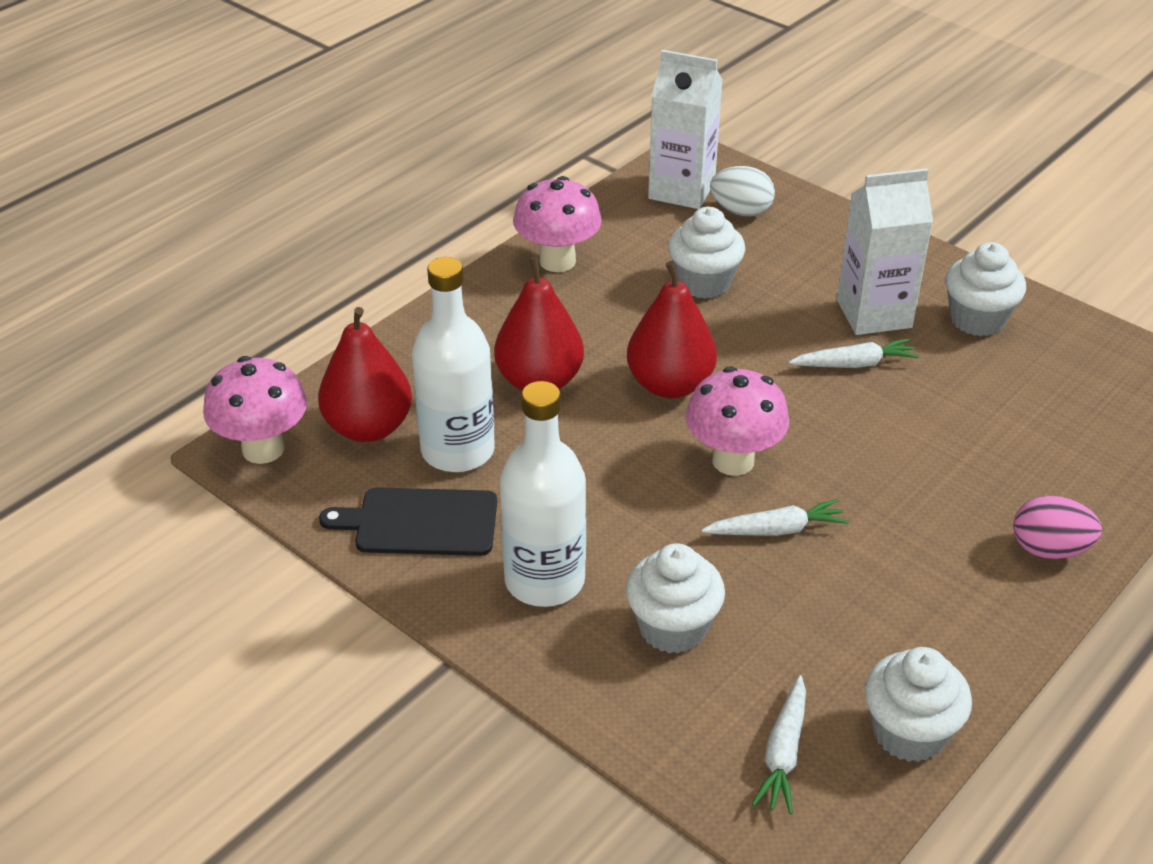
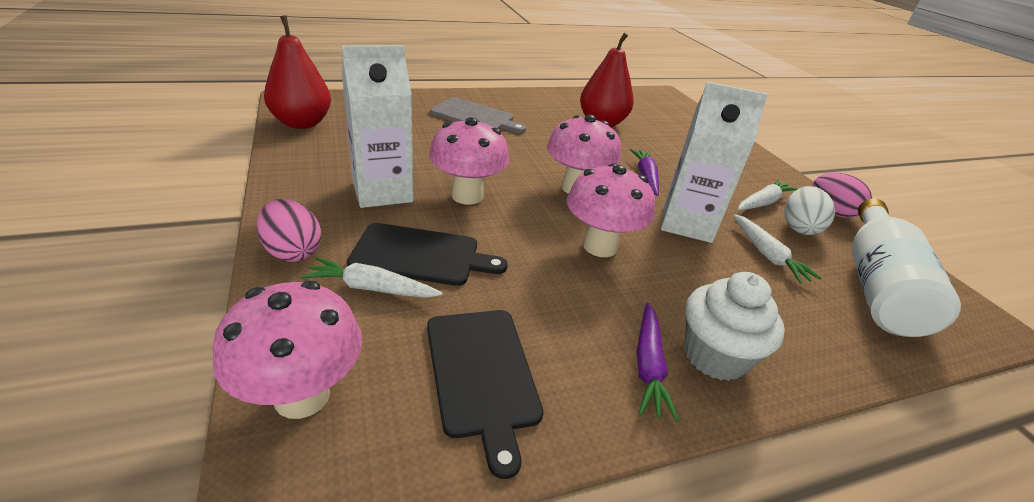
black cutting board: 1 -> 2
grey cutting board: 0 -> 1
pink egg: 1 -> 2
pink mushroom: 3 -> 4
purple carrot: 0 -> 2
red pear: 3 -> 2
white bottle: 2 -> 1
white cupcake: 4 -> 1

